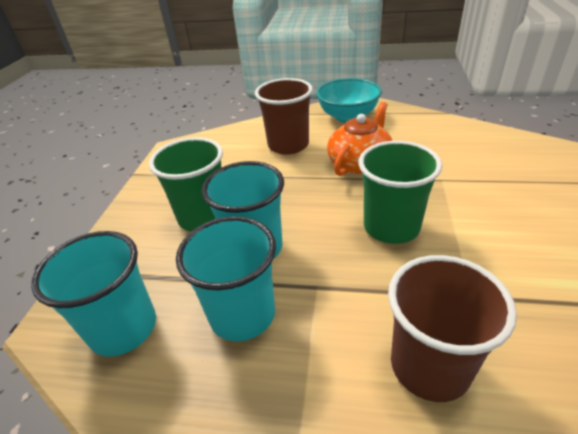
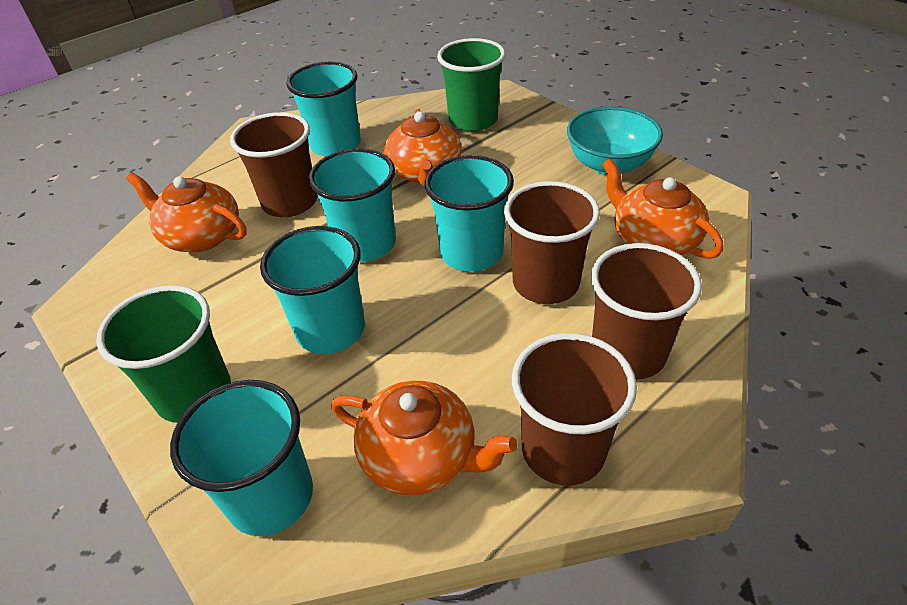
brown cup: 2 -> 4
orange teapot: 1 -> 4
turquoise cup: 3 -> 5

